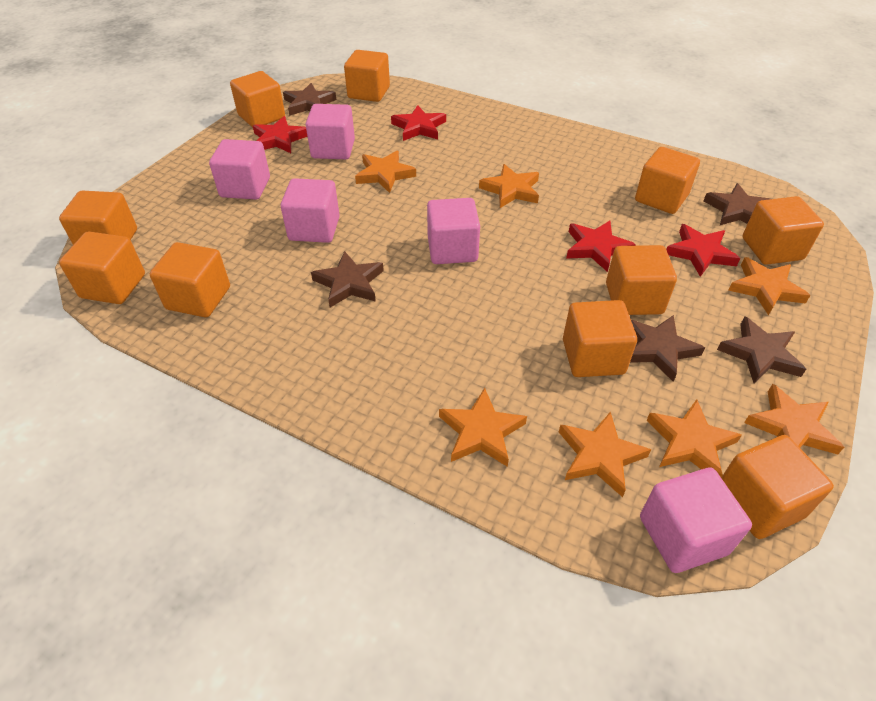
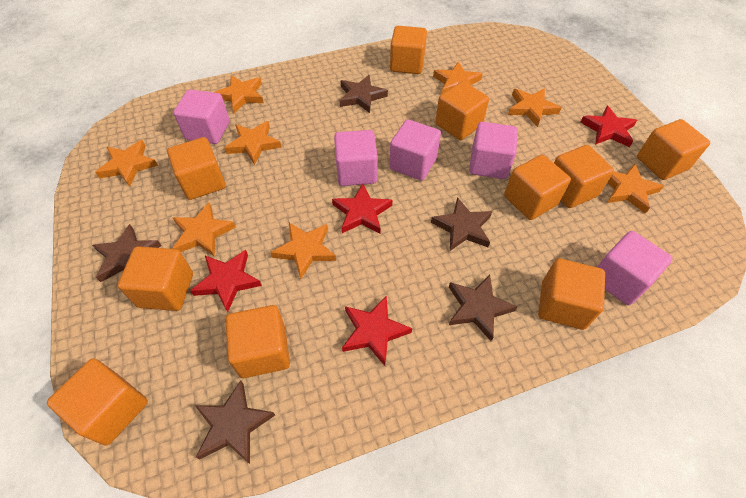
orange star: 7 -> 8

